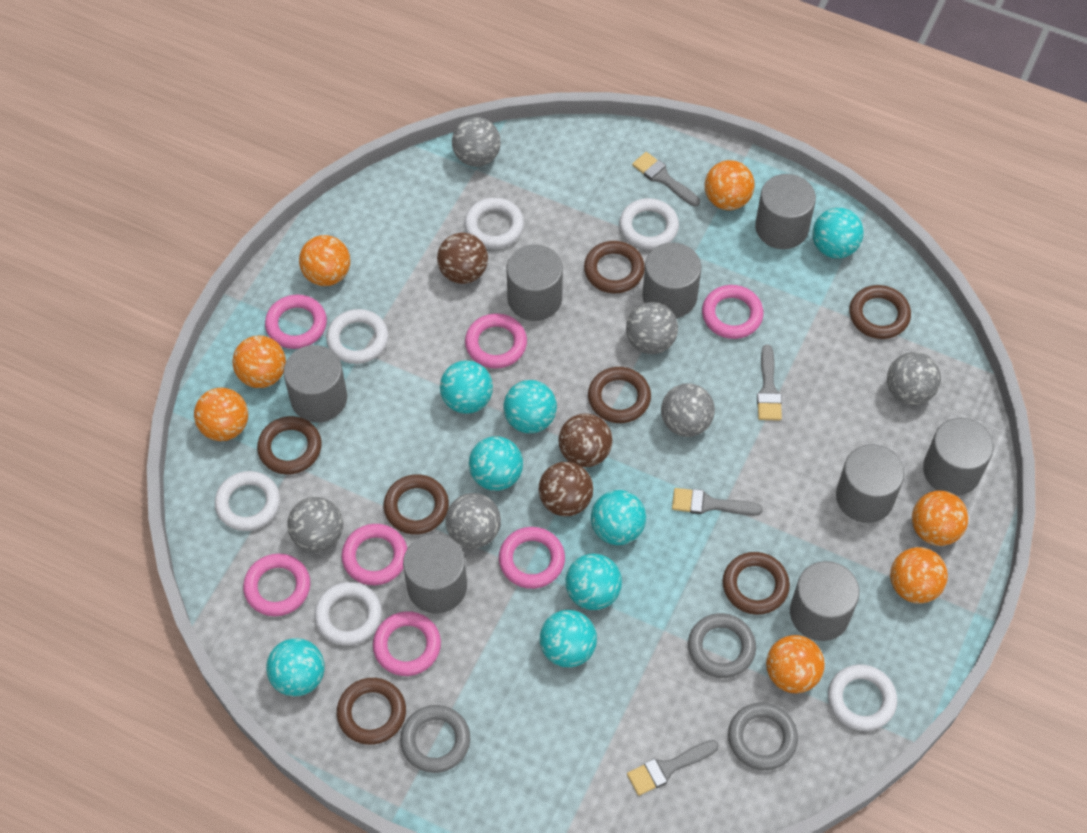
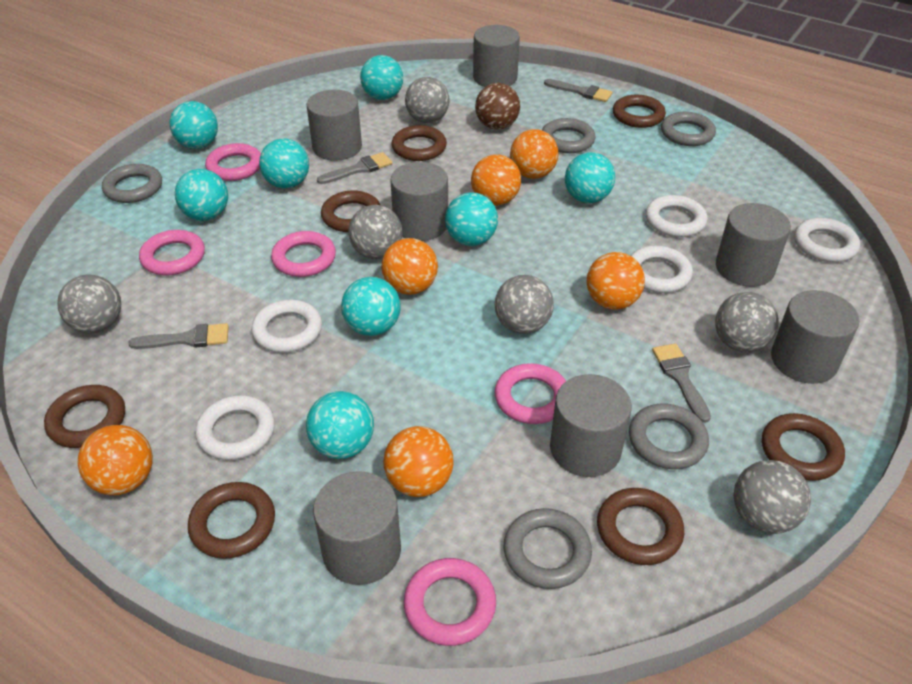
brown ball: 3 -> 1
grey cylinder: 8 -> 7
grey ring: 3 -> 5
orange ball: 7 -> 6
pink ring: 7 -> 5
white ring: 6 -> 5

